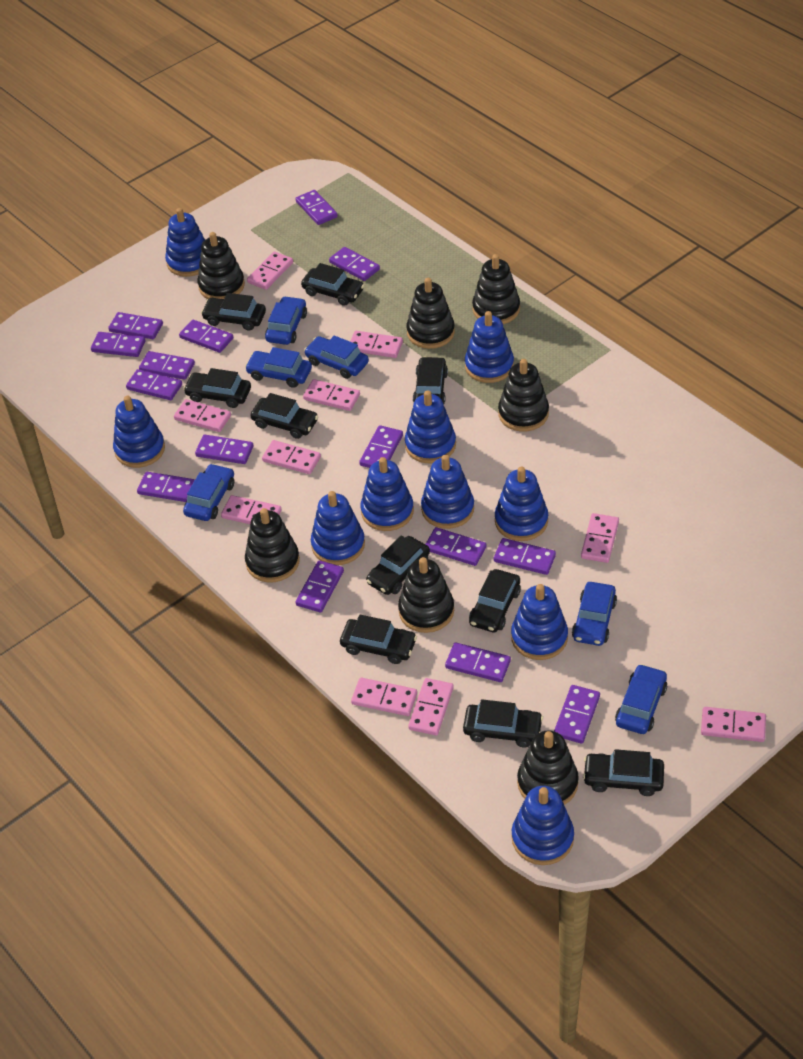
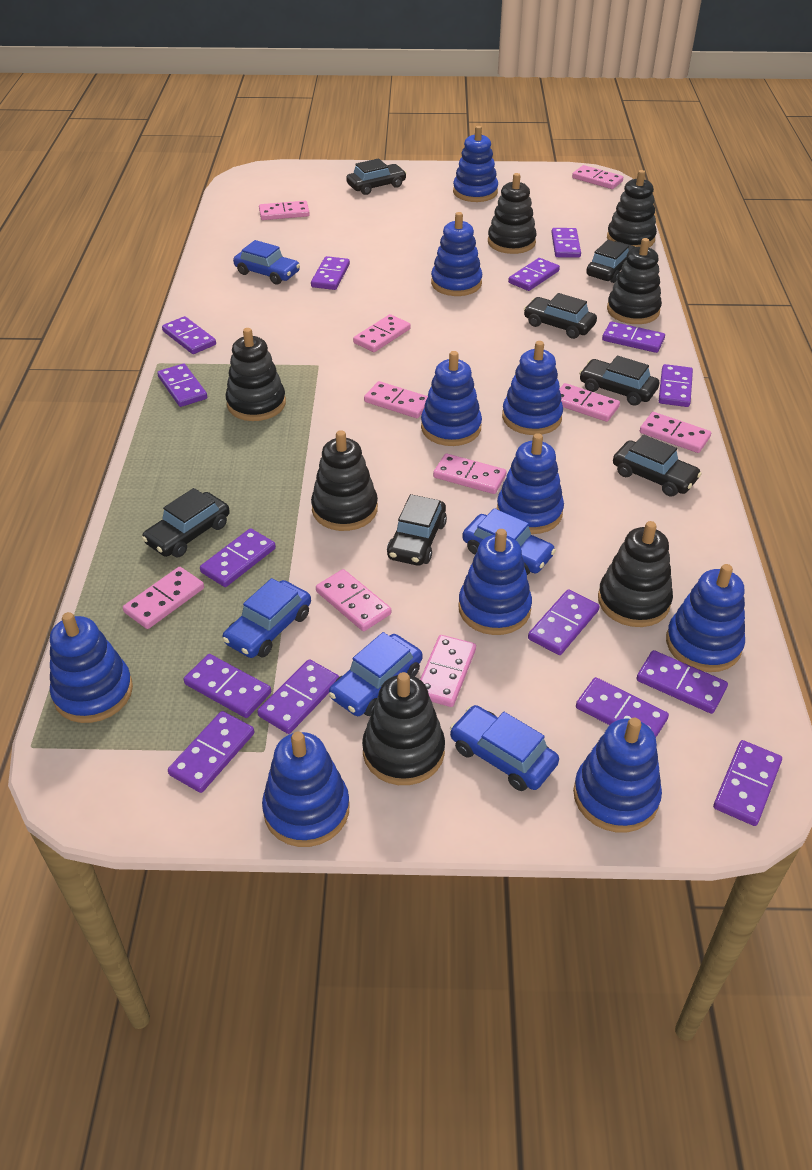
black car: 10 -> 7
blue car: 6 -> 5

